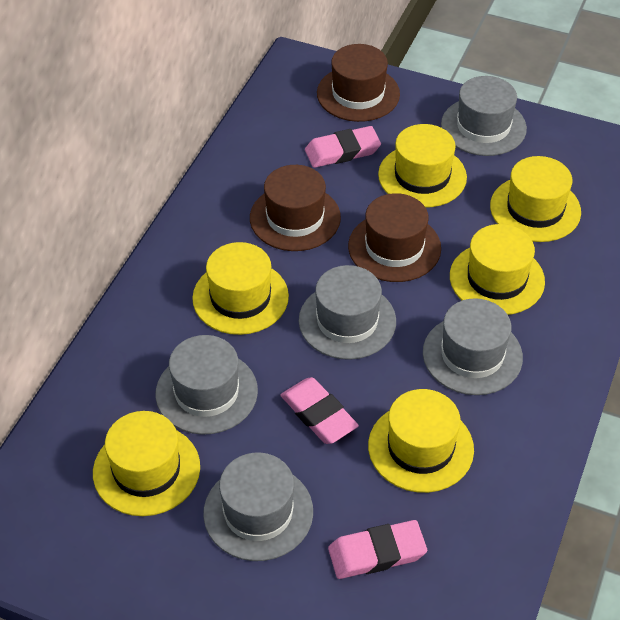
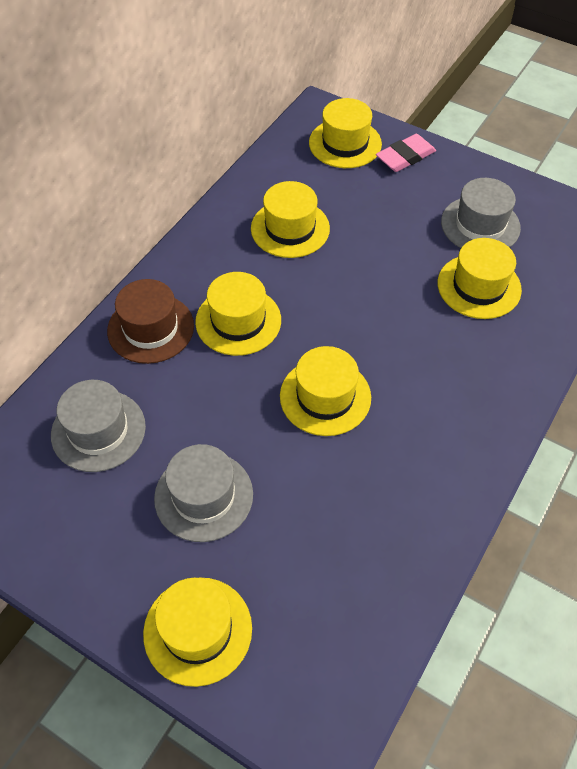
brown hat: 3 -> 1
grey hat: 5 -> 3
pink eraser: 3 -> 1

